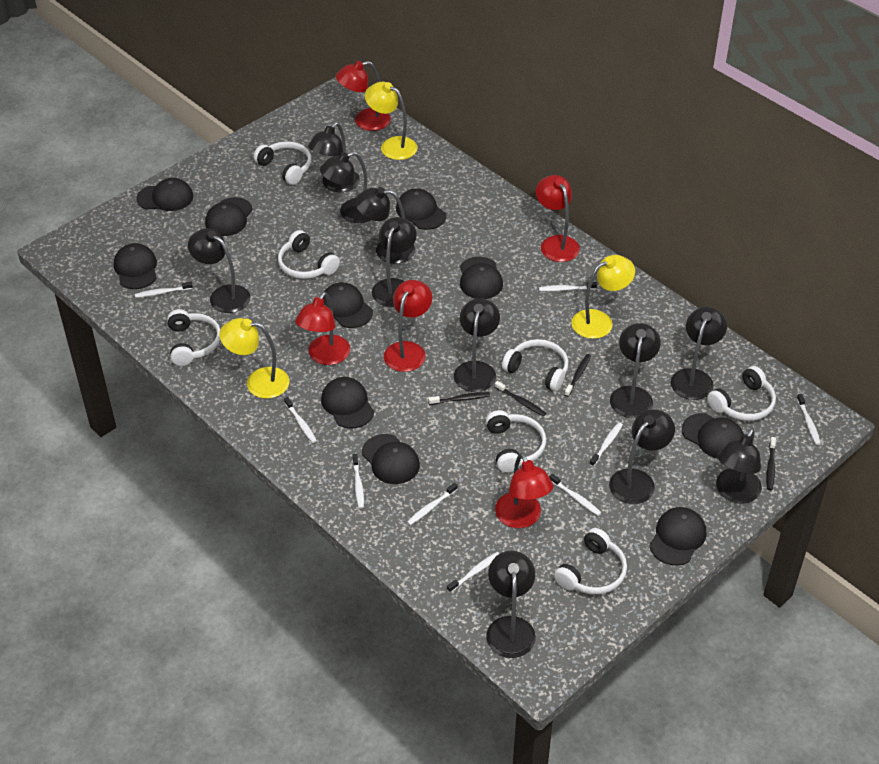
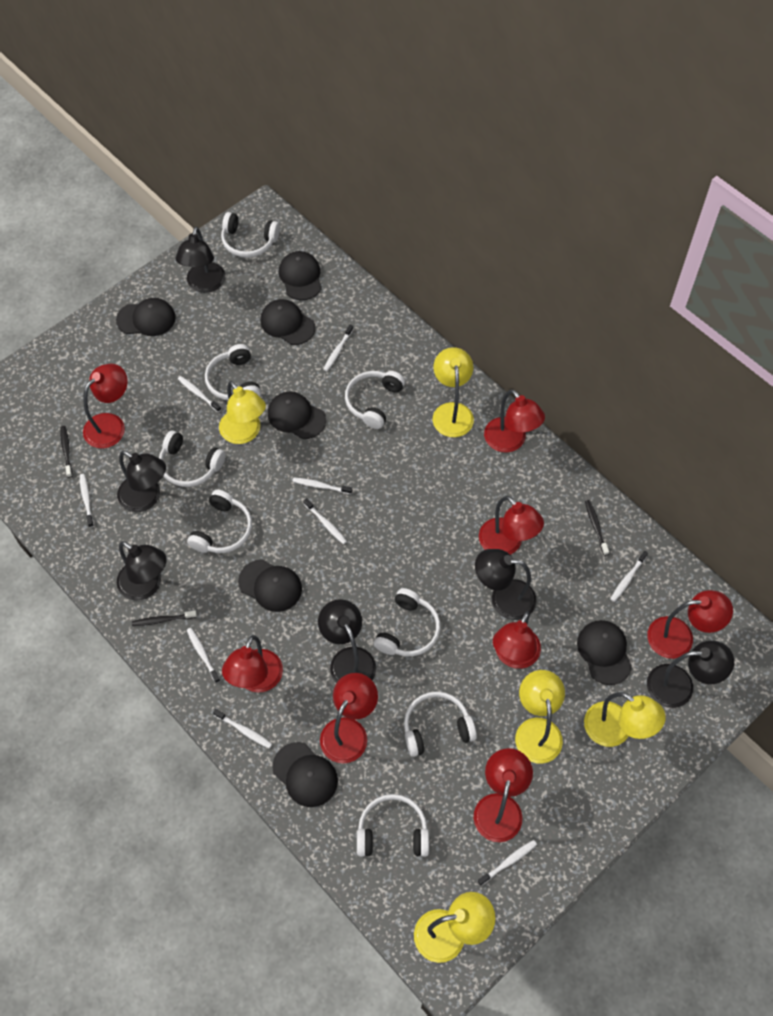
black cap: 10 -> 7
black lamp: 11 -> 6
black toothbrush: 4 -> 3
red lamp: 5 -> 8
white headphones: 7 -> 8
yellow lamp: 3 -> 5

